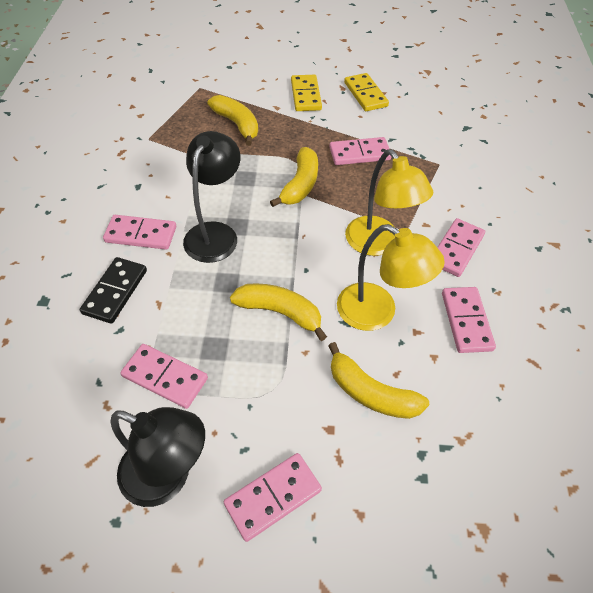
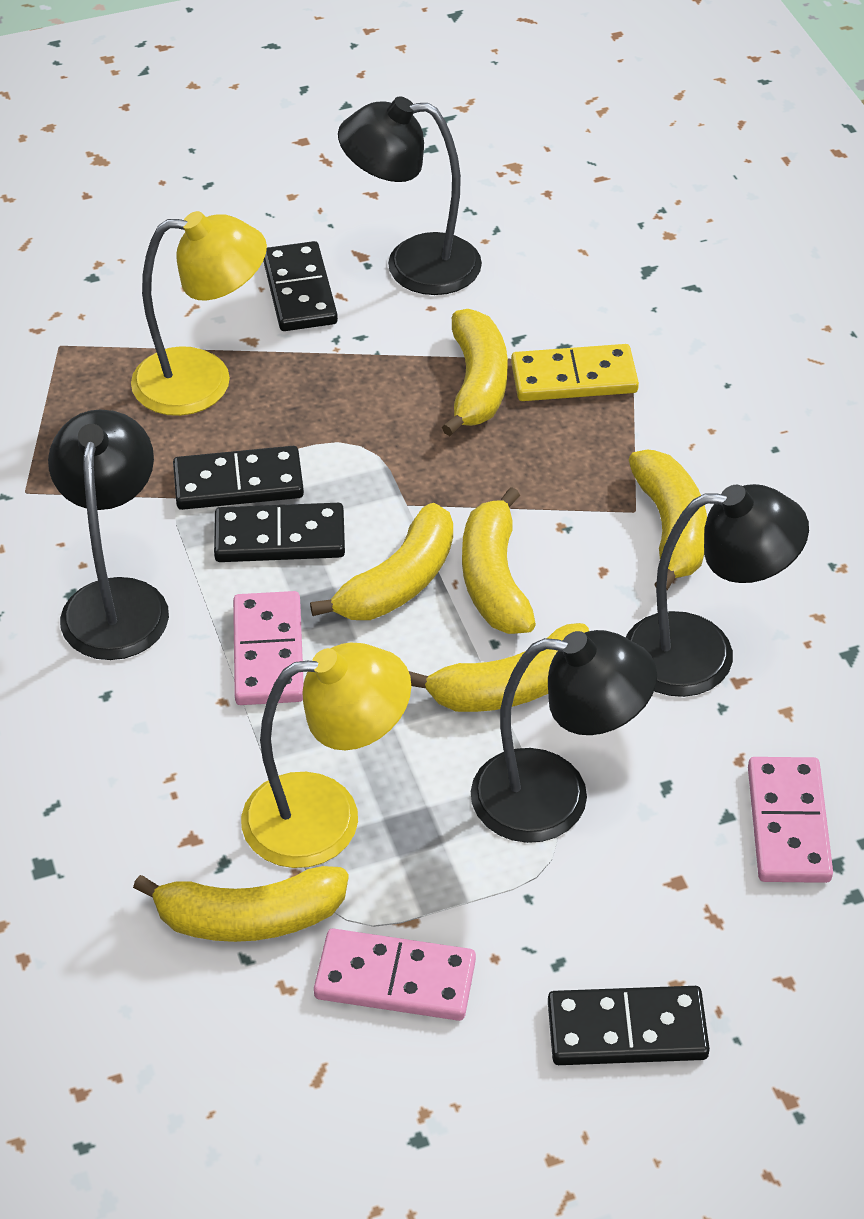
black domino: 1 -> 4
black lamp: 2 -> 4
pink domino: 6 -> 3
yellow banana: 4 -> 6
yellow domino: 2 -> 1

